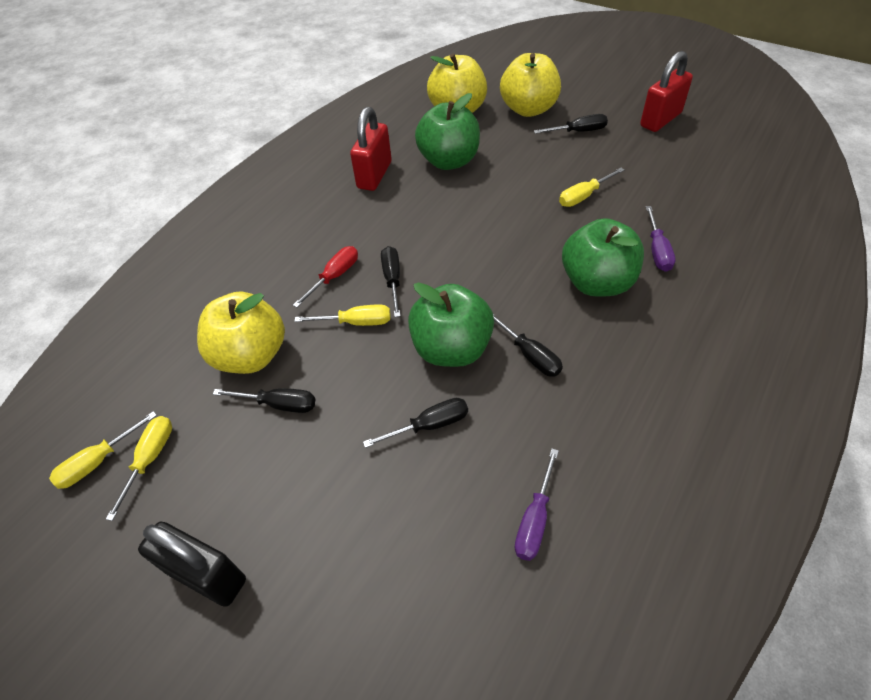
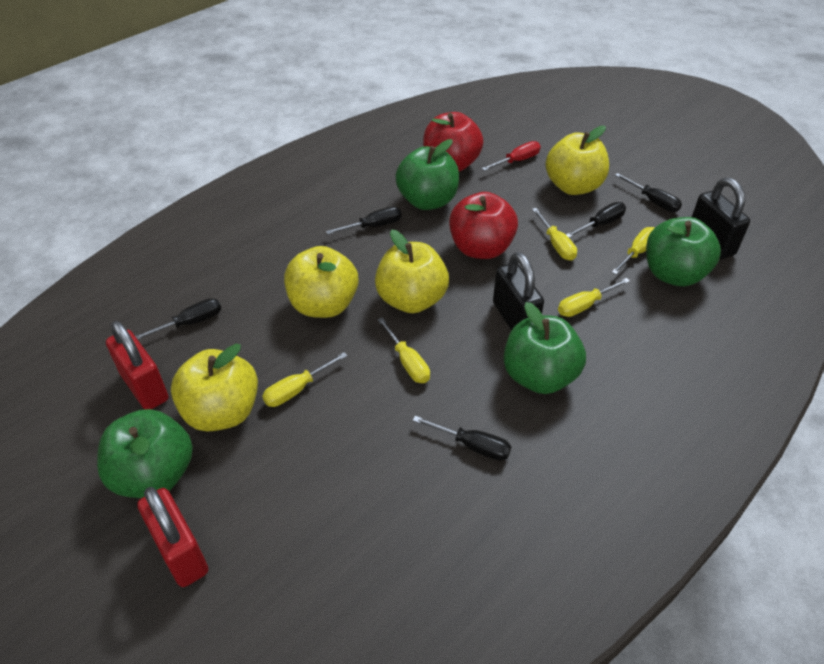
black padlock: 1 -> 2
green apple: 3 -> 4
purple screwdriver: 2 -> 0
red apple: 0 -> 2
yellow apple: 3 -> 4
yellow screwdriver: 4 -> 5

